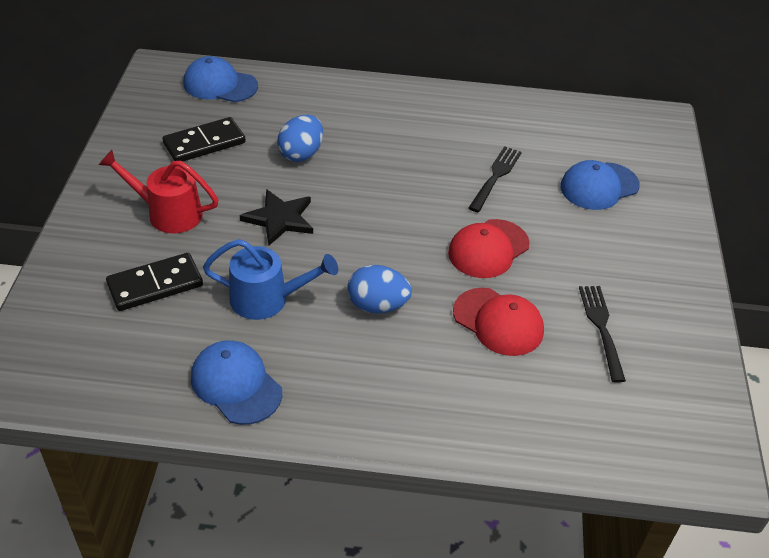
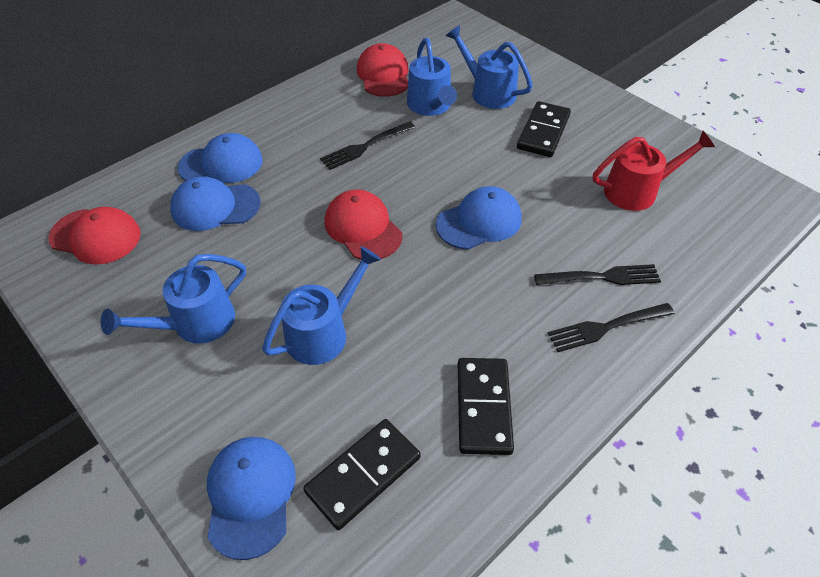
black domino: 2 -> 3
black fork: 2 -> 3
black star: 1 -> 0
blue cap: 3 -> 4
blue egg: 2 -> 0
blue watering can: 1 -> 4
red cap: 2 -> 3

